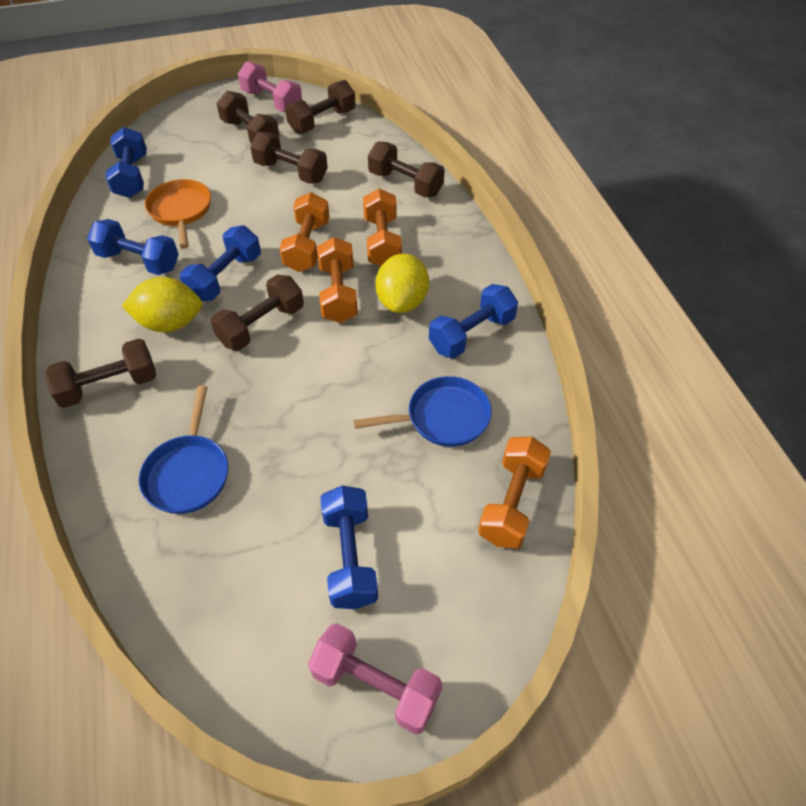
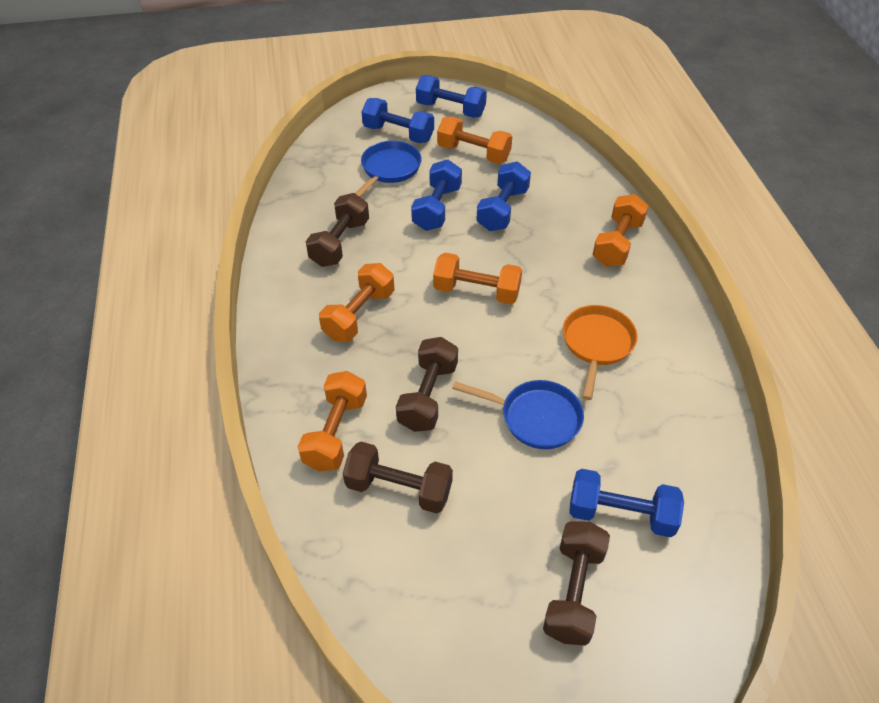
brown dumbbell: 6 -> 4
orange dumbbell: 4 -> 5
pink dumbbell: 2 -> 0
yellow lemon: 2 -> 0

